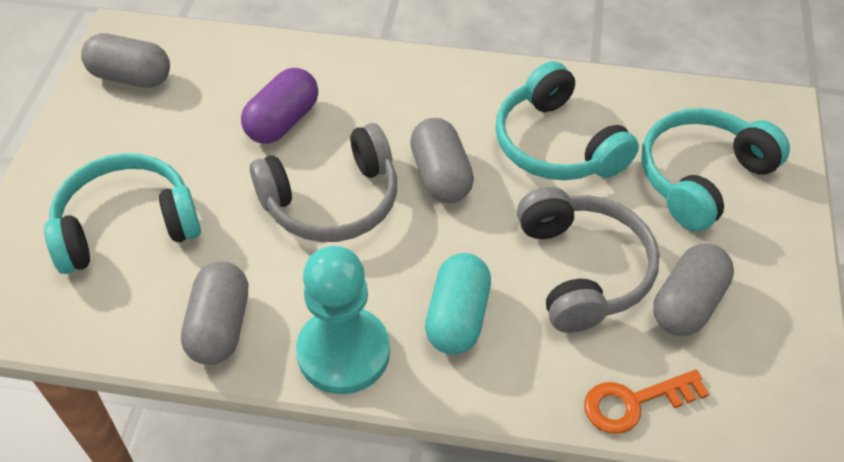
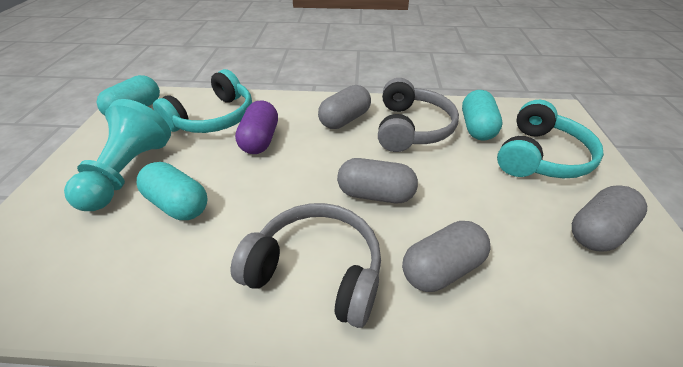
orange key: 1 -> 0
turquoise capsule: 1 -> 3
turquoise headphones: 3 -> 2

